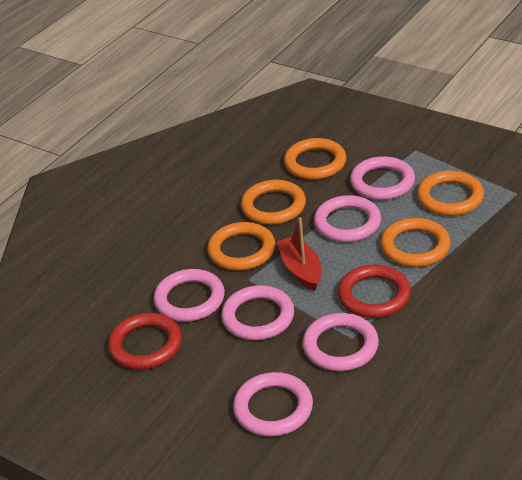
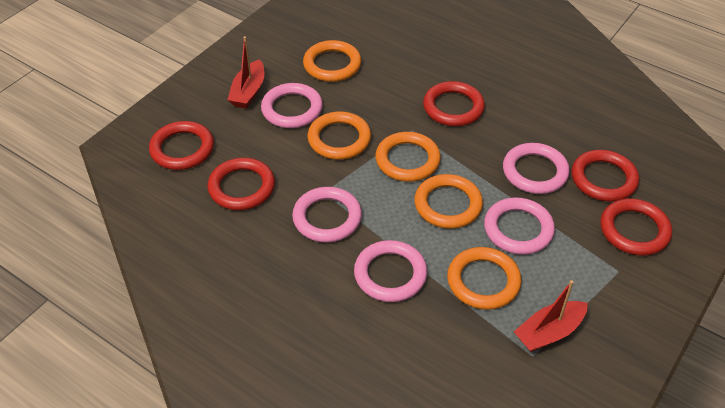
pink ring: 6 -> 5
red boat: 1 -> 2
red ring: 2 -> 5

